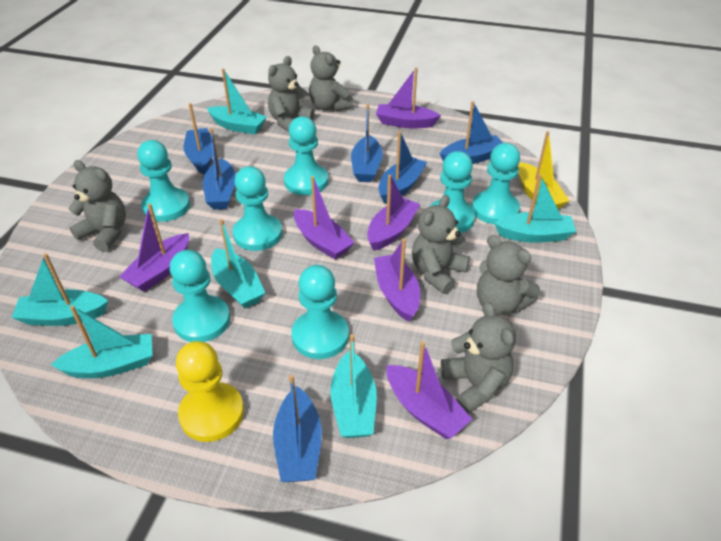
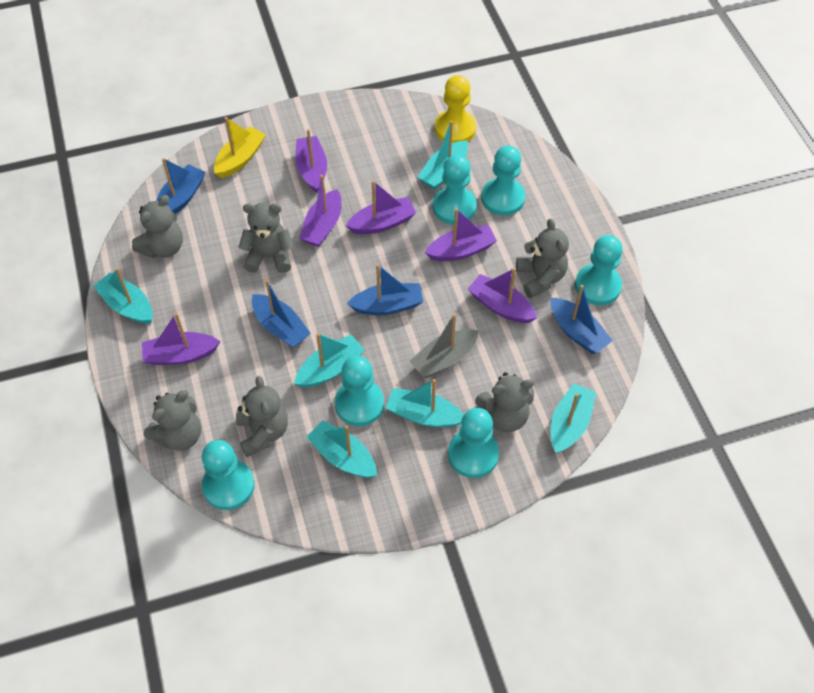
blue boat: 6 -> 4
grey boat: 0 -> 1
turquoise pawn: 7 -> 6

